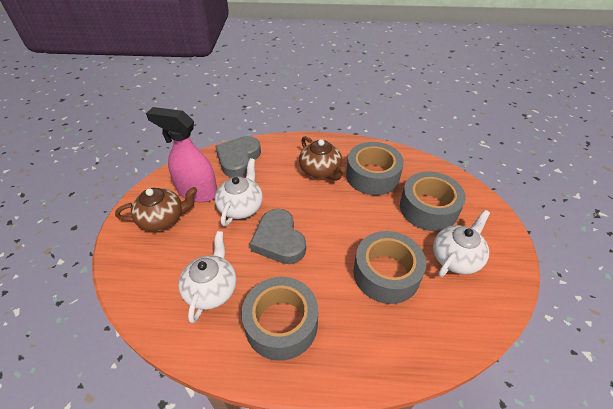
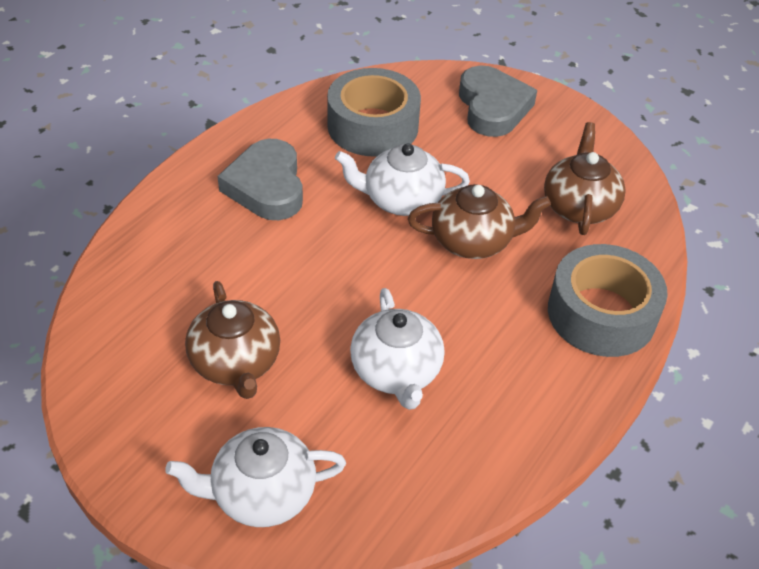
brown teapot: 2 -> 3
grey tape: 4 -> 2
pink spray bottle: 1 -> 0

